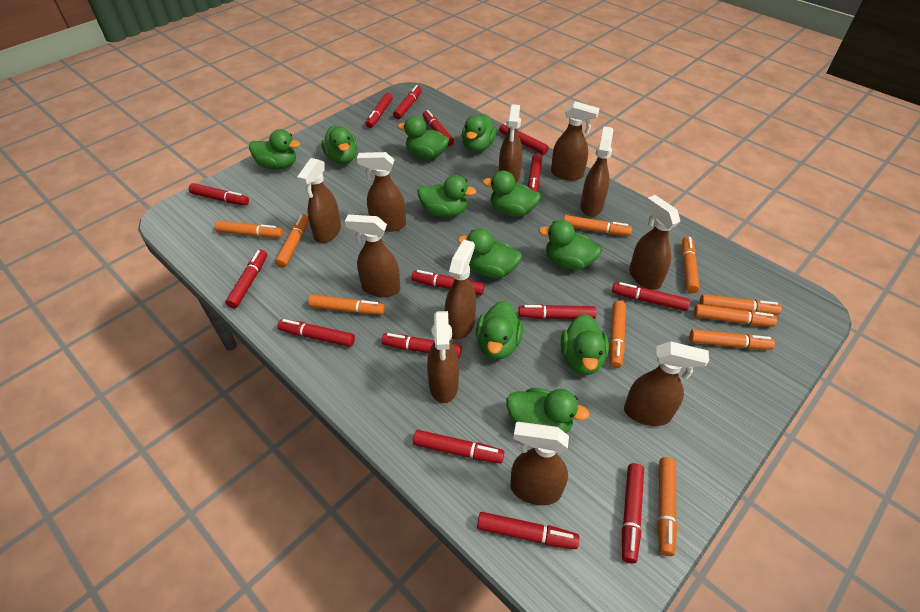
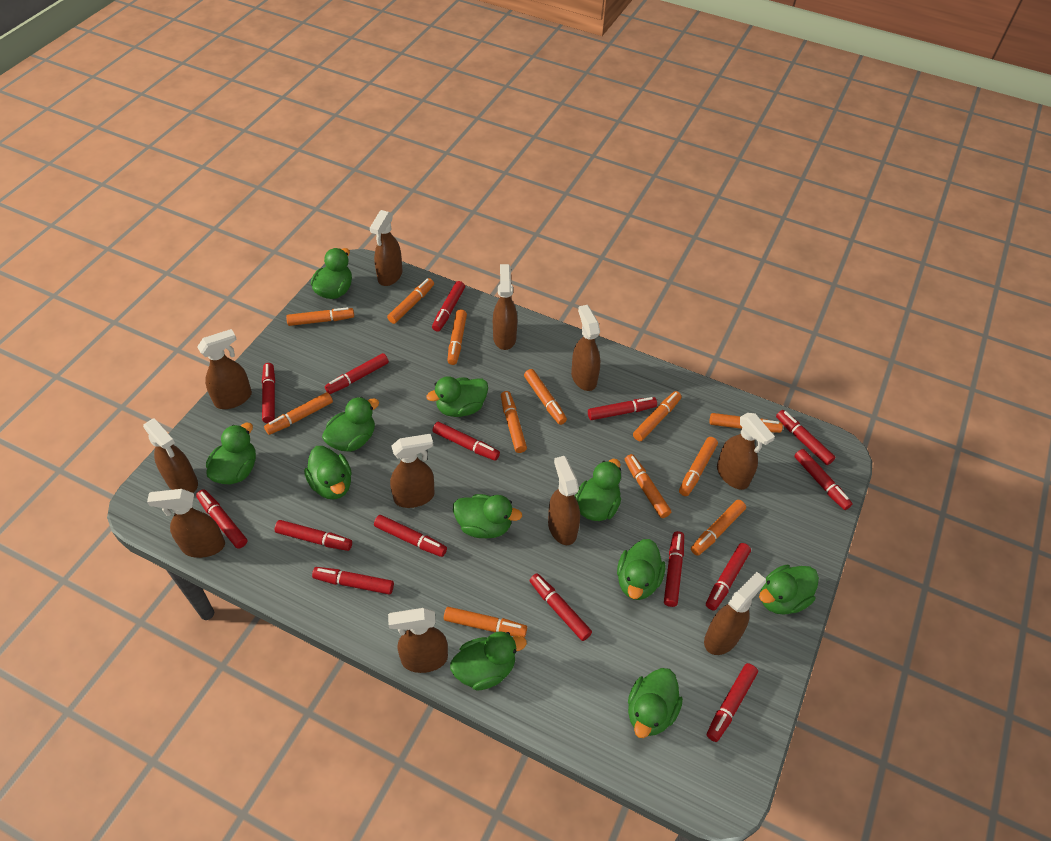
orange marker: 10 -> 12

